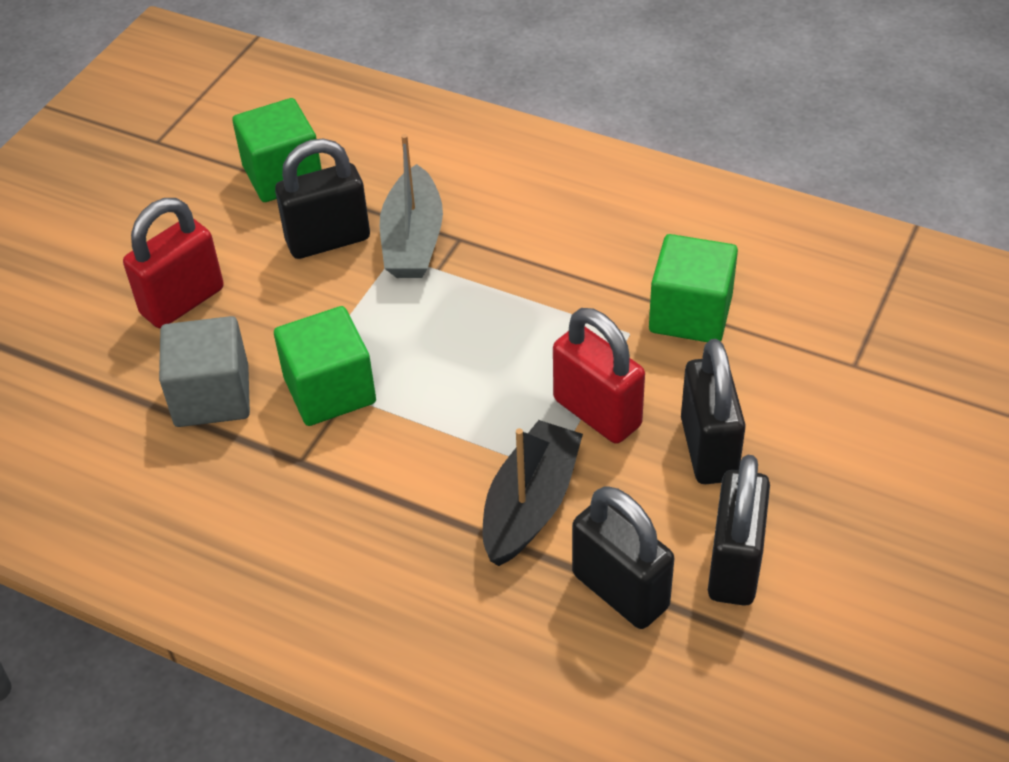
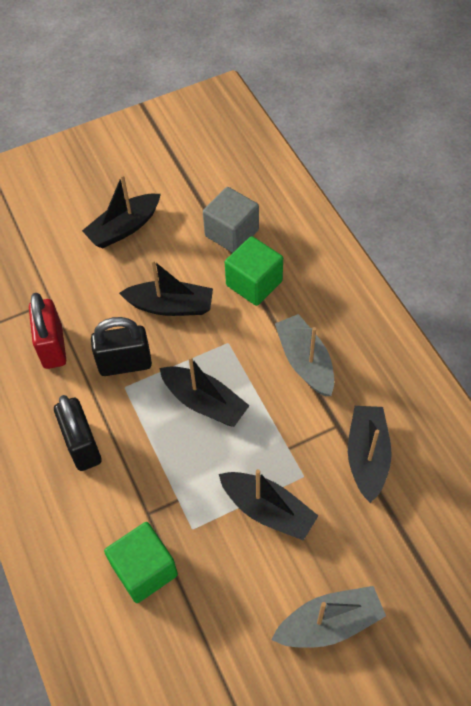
black boat: 1 -> 5
black padlock: 4 -> 2
green cube: 3 -> 2
grey boat: 1 -> 2
red padlock: 2 -> 1

